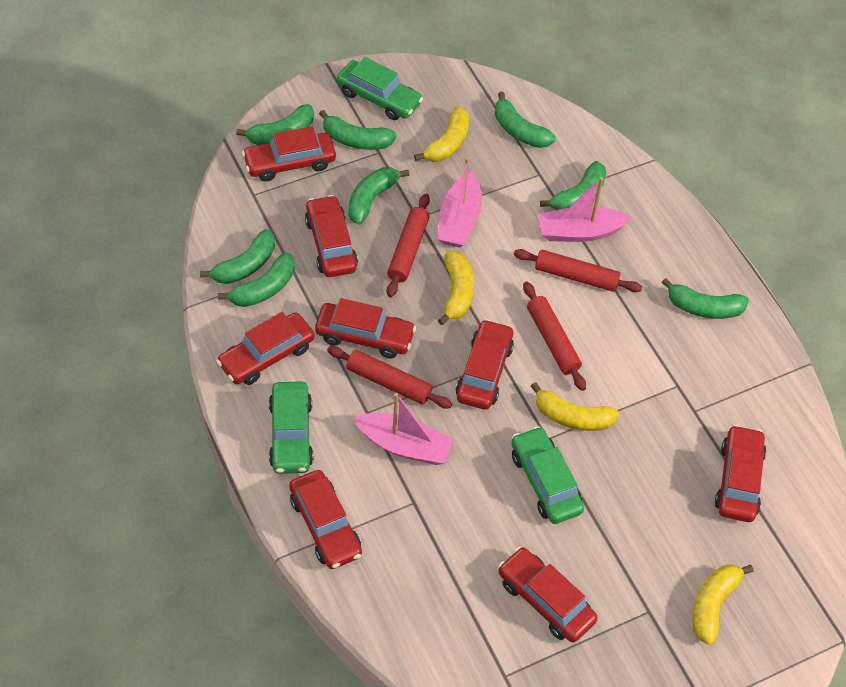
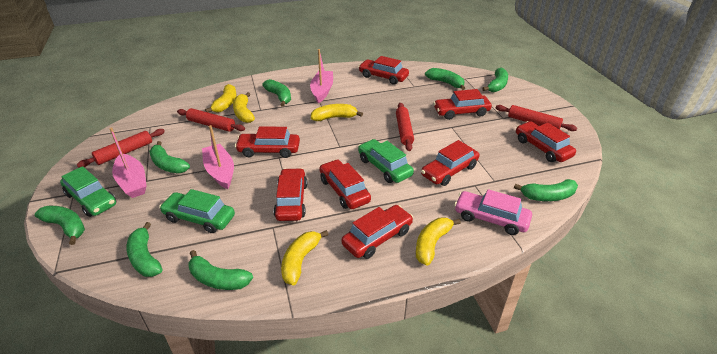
pink car: 0 -> 1
yellow banana: 4 -> 5

